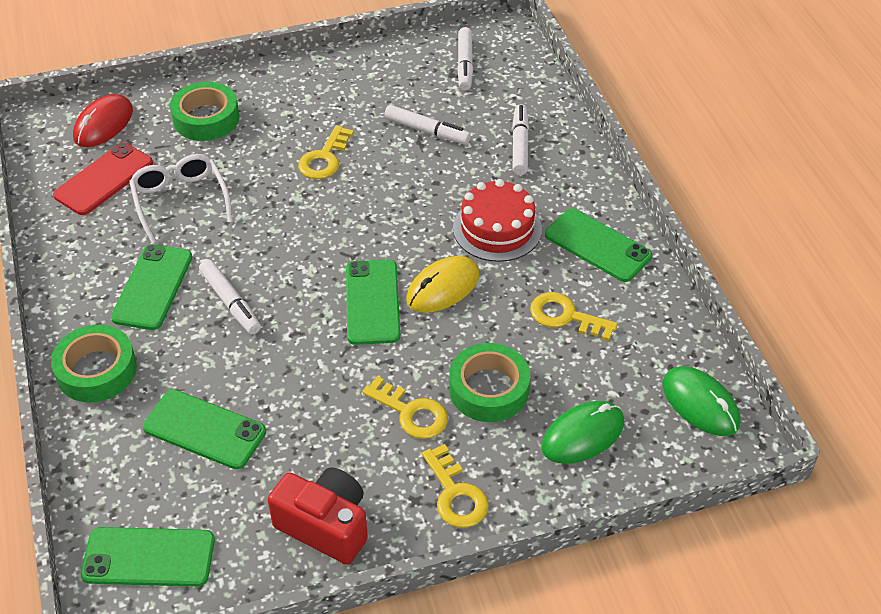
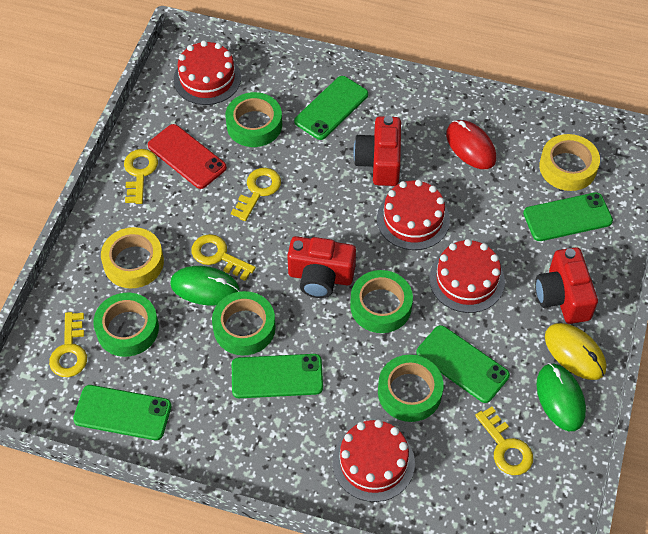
green tape: 3 -> 5
red cake: 1 -> 4
red camera: 1 -> 3
white glasses: 1 -> 0
white marker: 4 -> 0
yellow key: 4 -> 5
yellow tape: 0 -> 2

